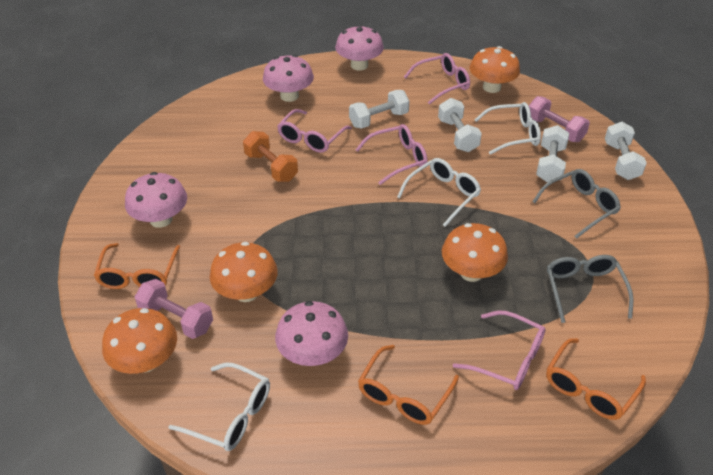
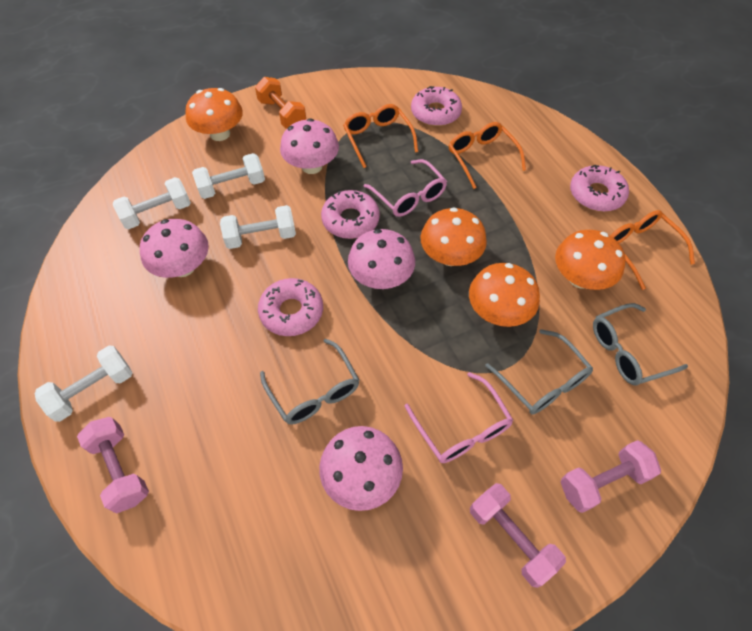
grey glasses: 2 -> 3
pink donut: 0 -> 4
pink dumbbell: 2 -> 3
pink glasses: 4 -> 2
white glasses: 3 -> 0

